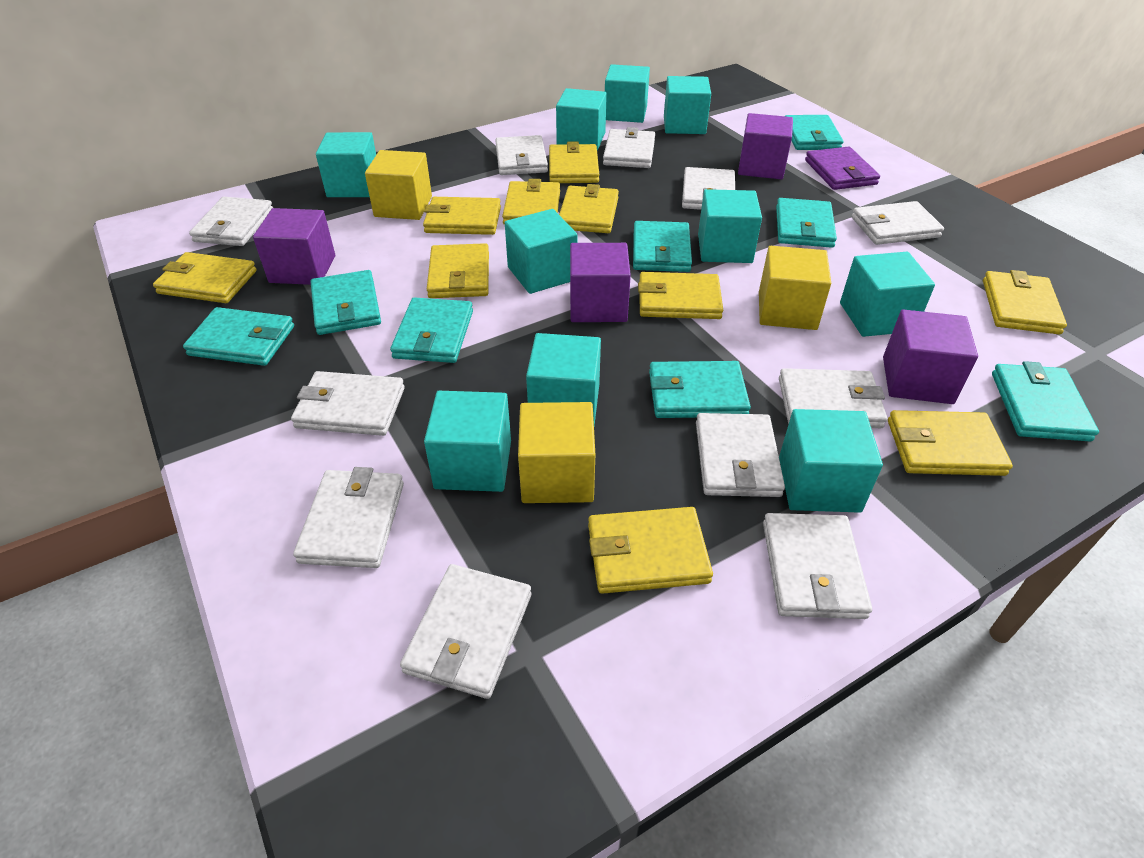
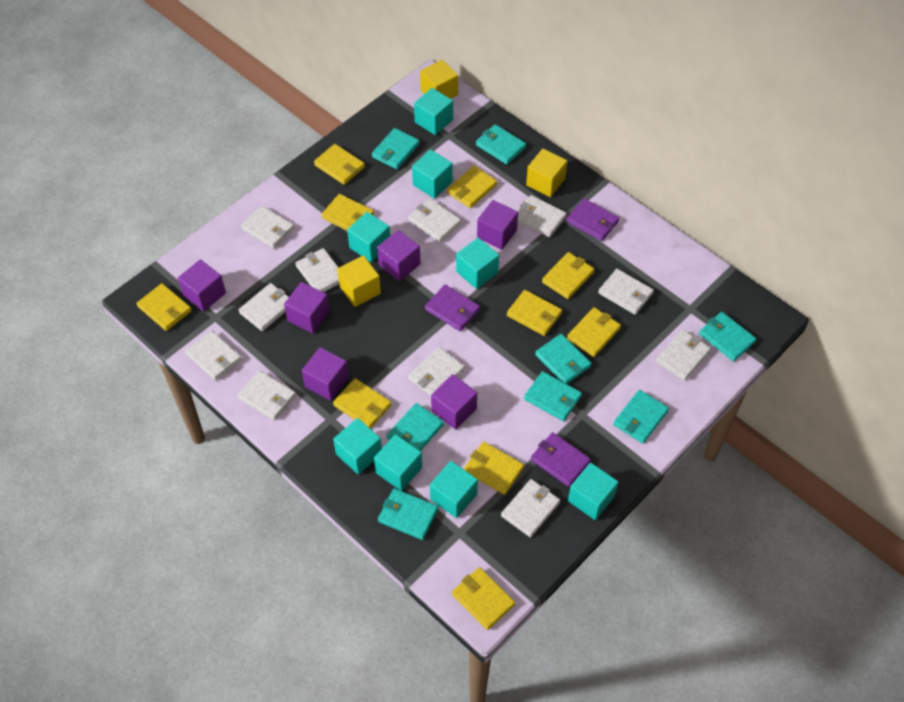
purple cube: 4 -> 6
purple wallet: 1 -> 3
turquoise cube: 10 -> 8

